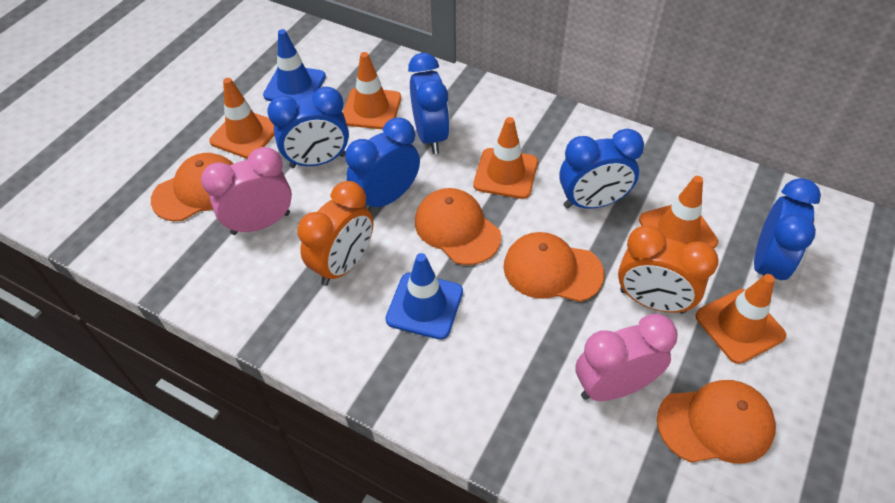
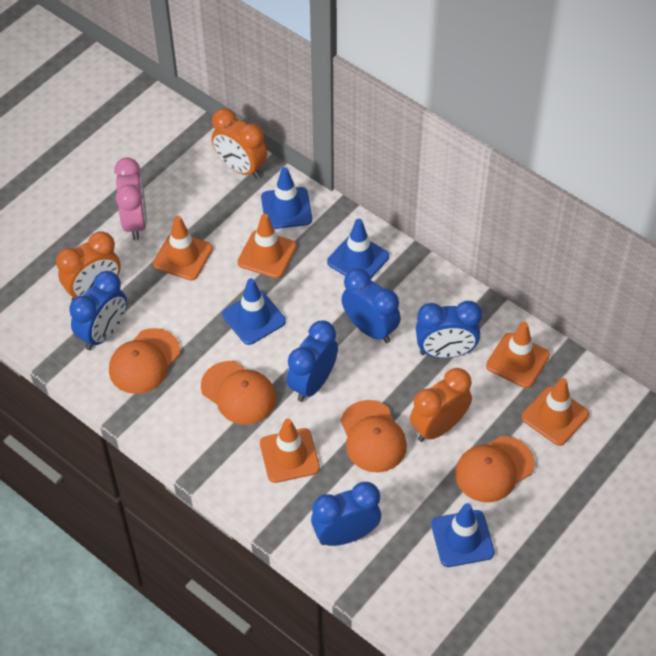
blue traffic cone: 2 -> 4
orange clock: 2 -> 3
pink clock: 2 -> 1

